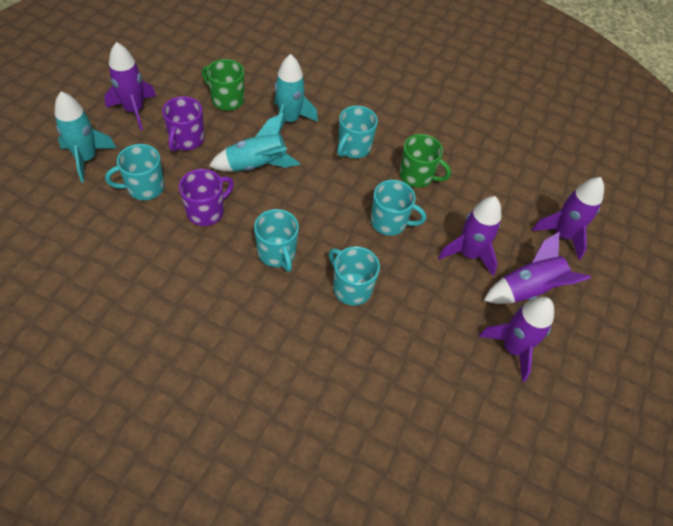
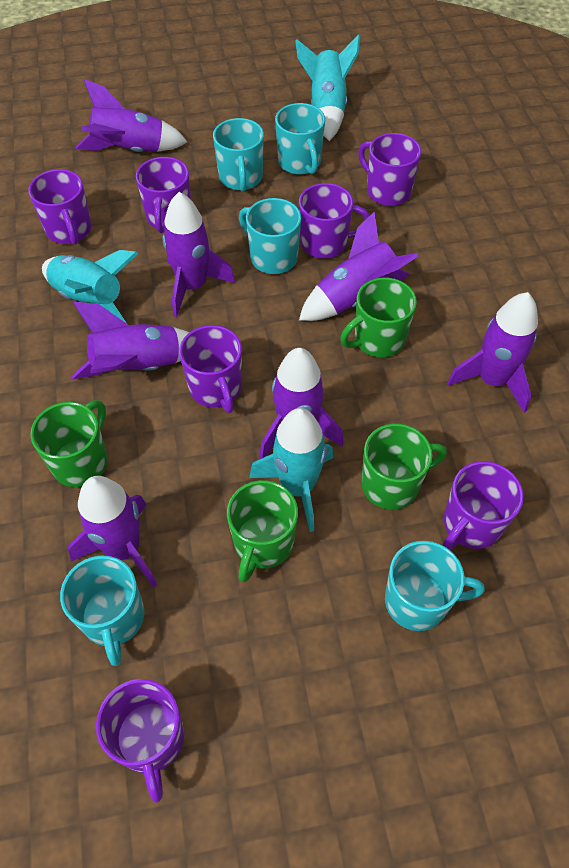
green mug: 2 -> 4
purple mug: 2 -> 7
purple rocket: 5 -> 7

